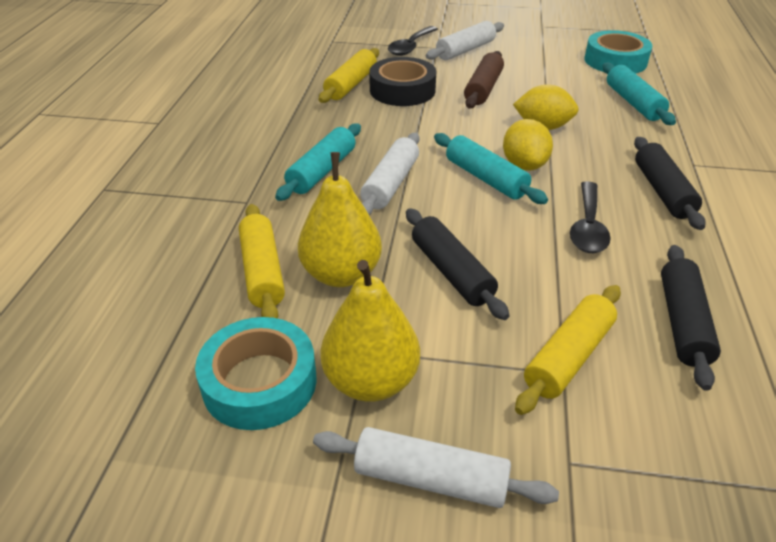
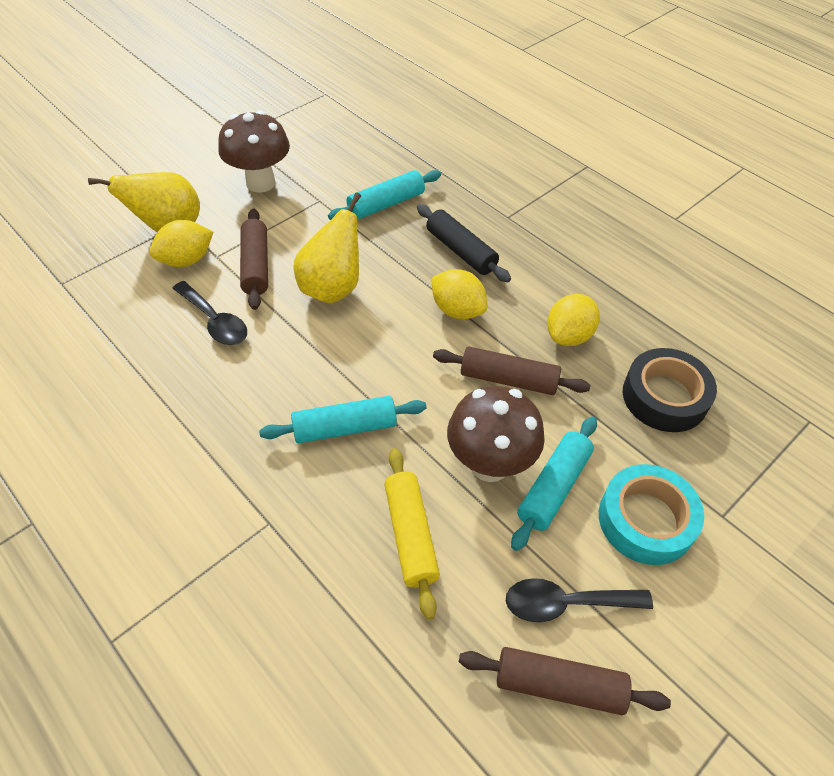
black rolling pin: 3 -> 1
brown mushroom: 0 -> 2
brown rolling pin: 1 -> 3
turquoise tape: 2 -> 1
white rolling pin: 3 -> 0
yellow lemon: 2 -> 3
yellow rolling pin: 3 -> 1

